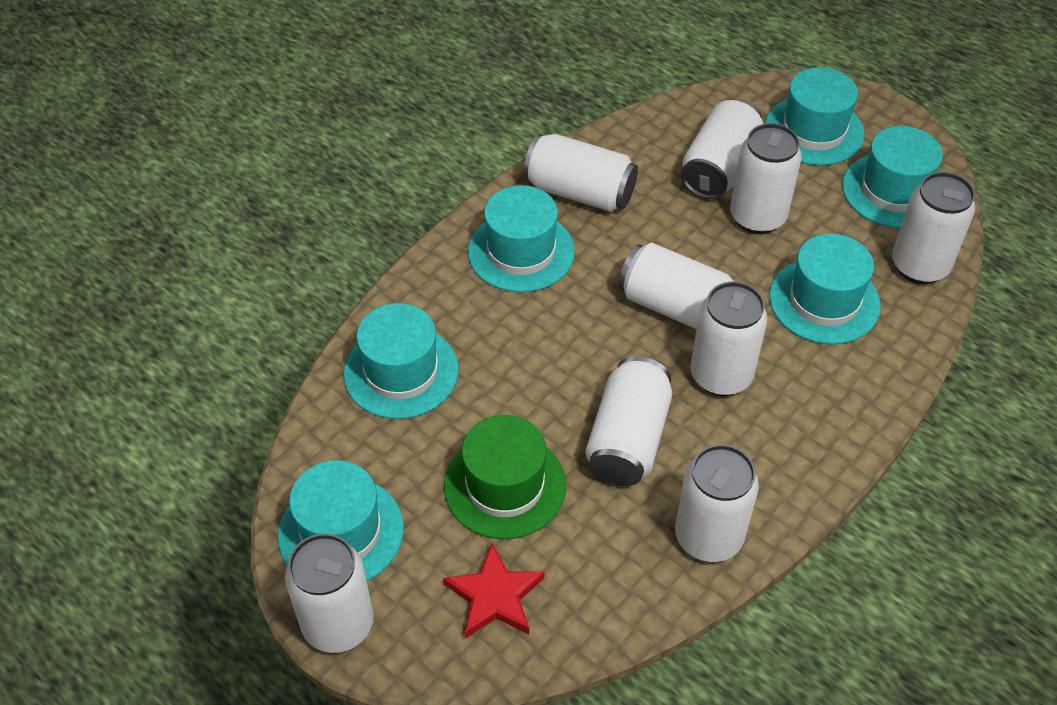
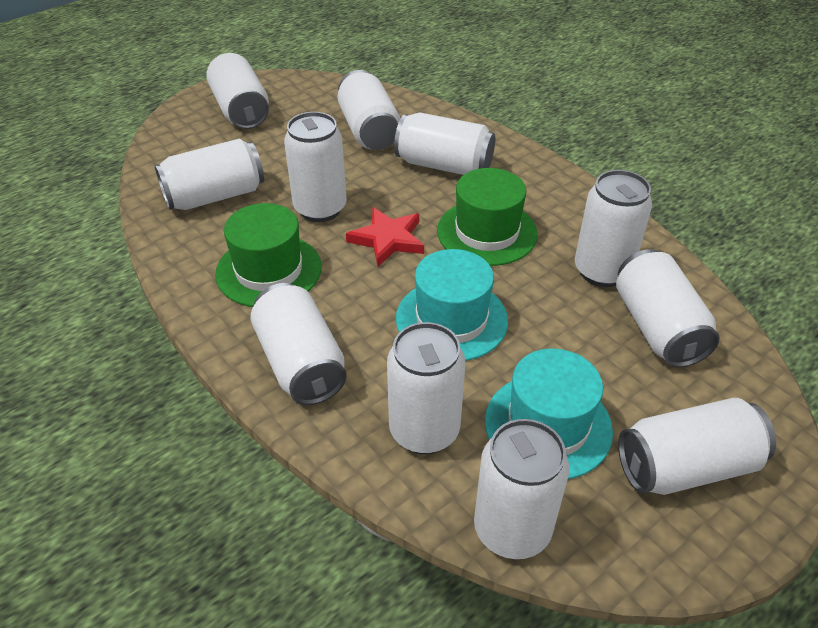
green hat: 1 -> 2
turquoise hat: 6 -> 2
white can: 9 -> 11

